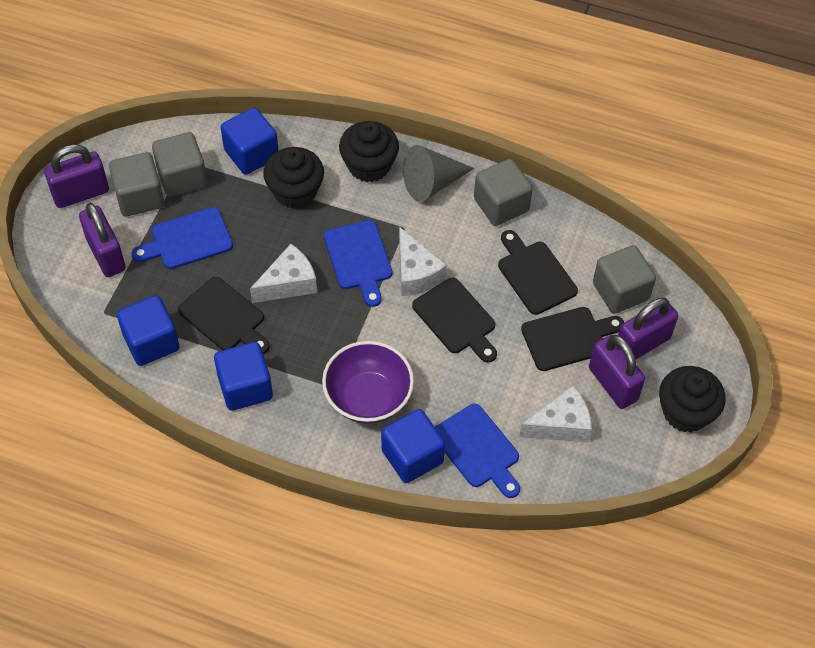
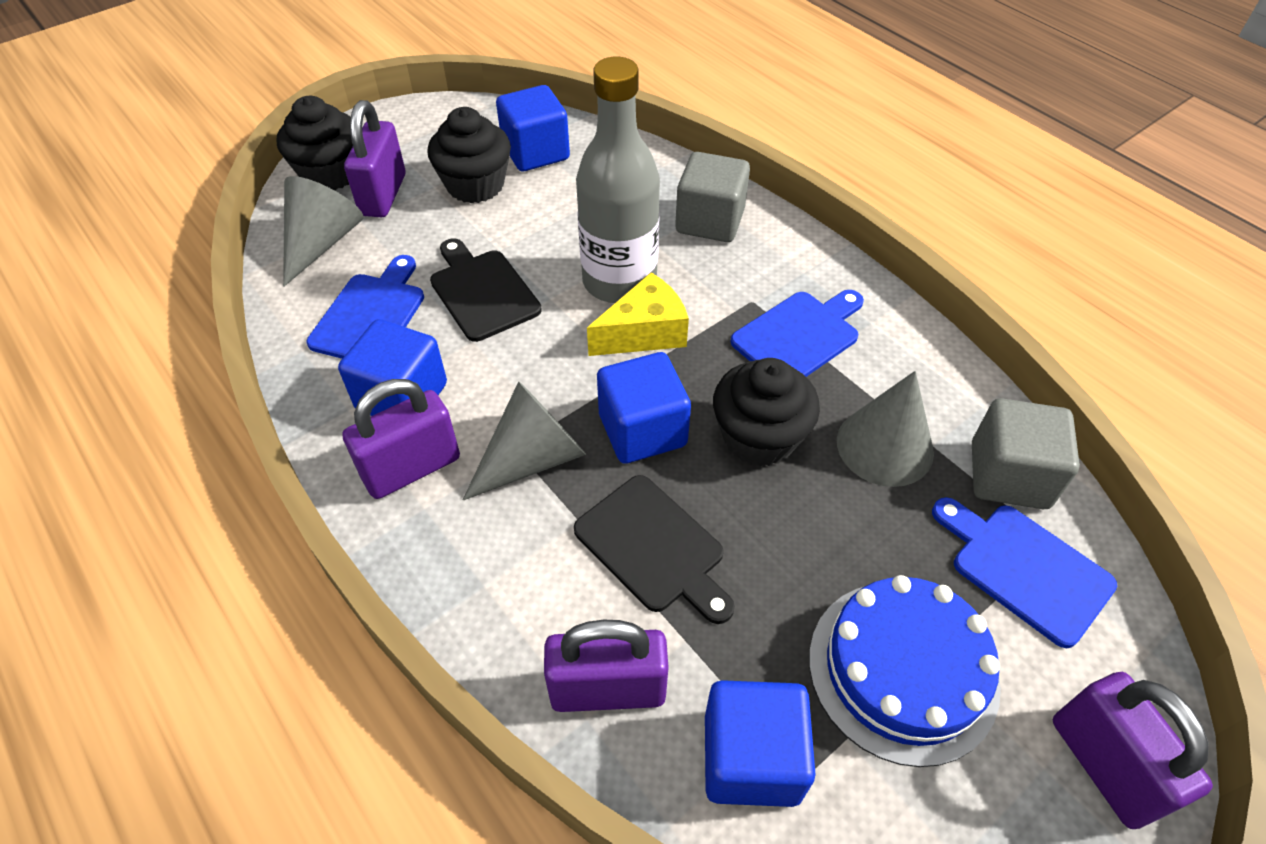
black cutting board: 4 -> 2
blue cake: 0 -> 1
grey bottle: 0 -> 1
grey cone: 1 -> 3
grey cube: 4 -> 2
purple bowl: 1 -> 0
white cheese: 3 -> 0
yellow cheese: 0 -> 1

